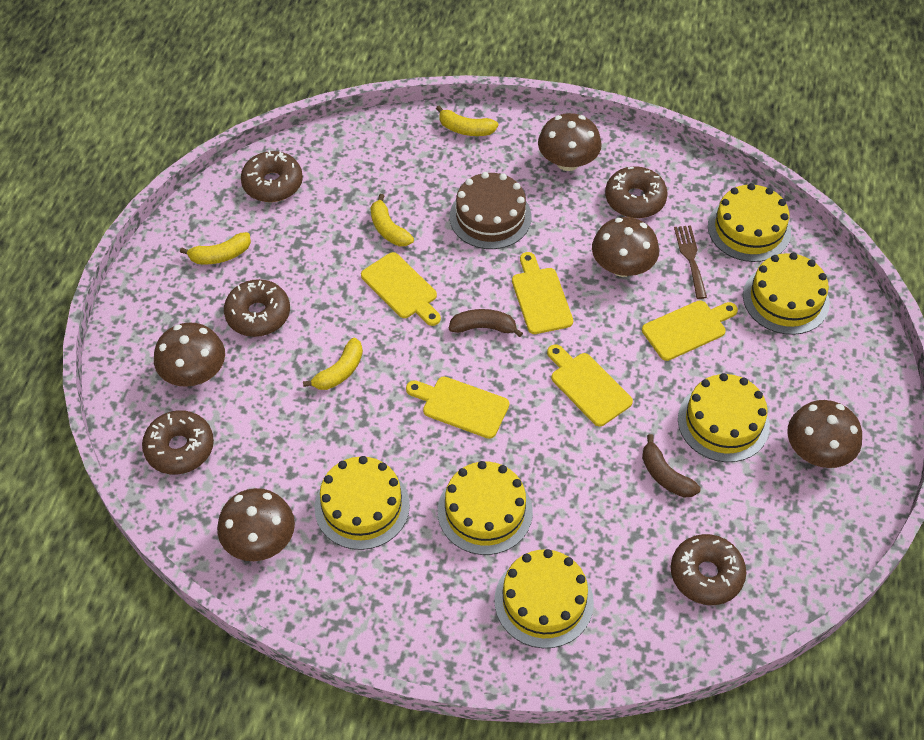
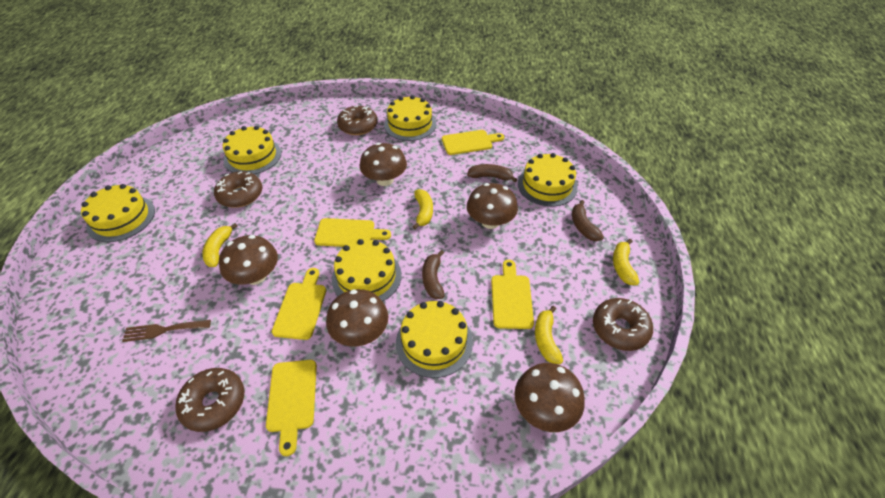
brown banana: 2 -> 3
brown cake: 1 -> 0
brown donut: 5 -> 4

